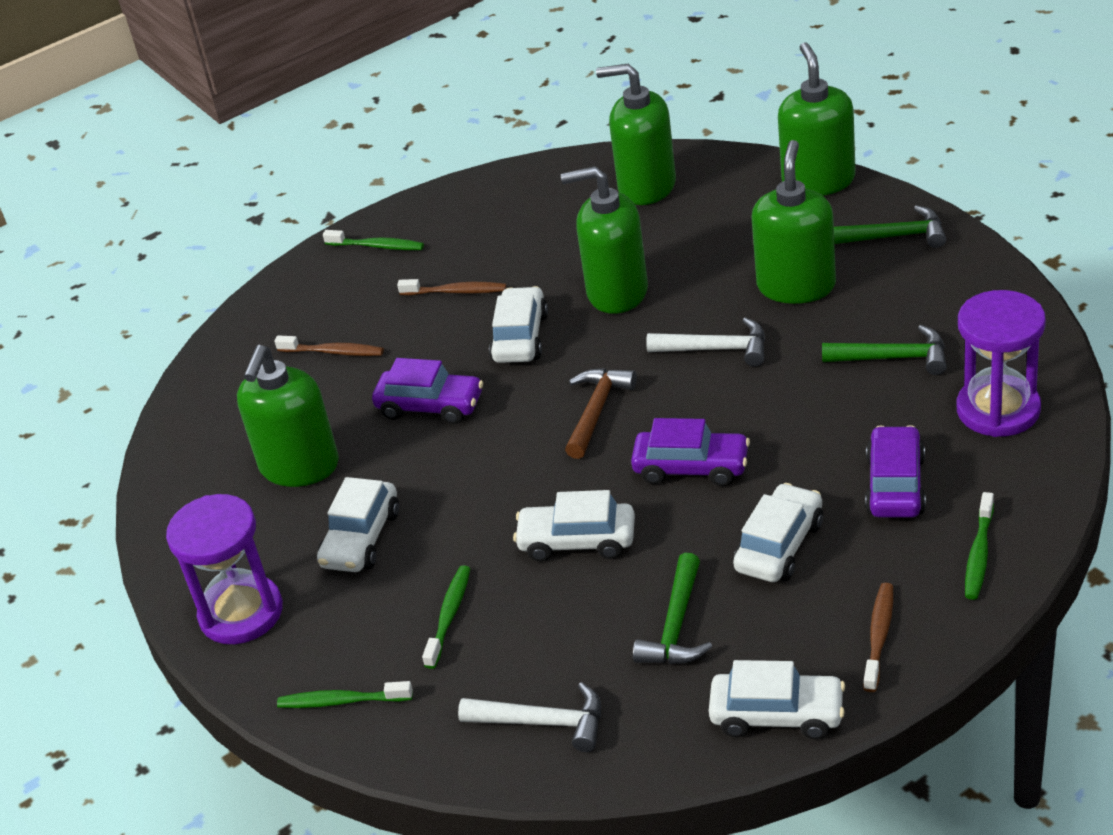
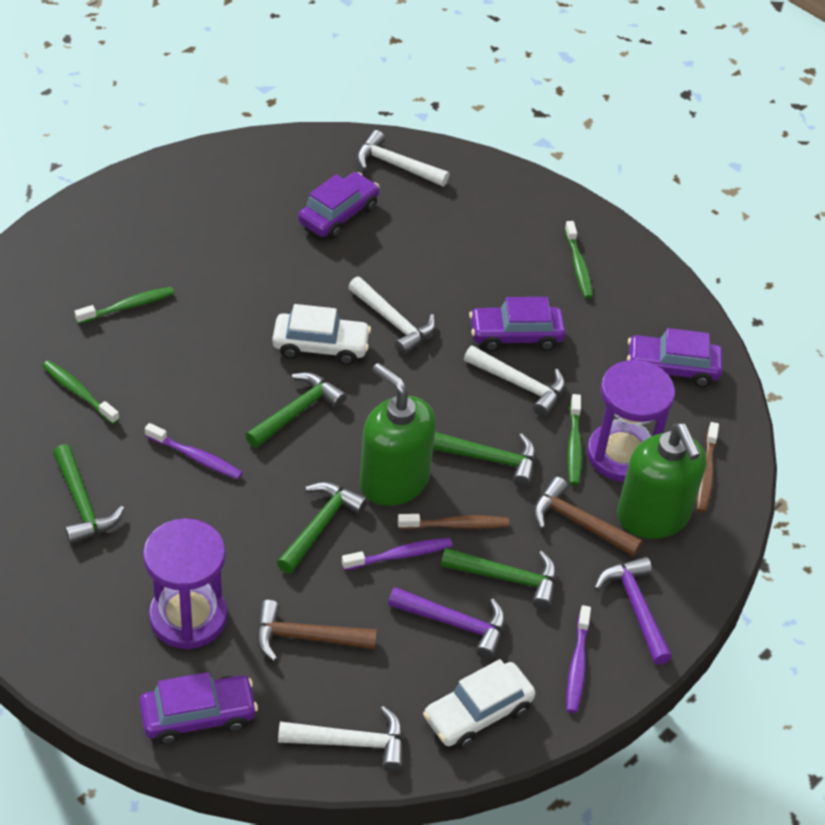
brown hammer: 1 -> 2
brown toothbrush: 3 -> 2
green hammer: 3 -> 5
green soap dispenser: 5 -> 2
purple car: 3 -> 4
purple hammer: 0 -> 2
purple toothbrush: 0 -> 3
white car: 5 -> 2
white hammer: 2 -> 4

